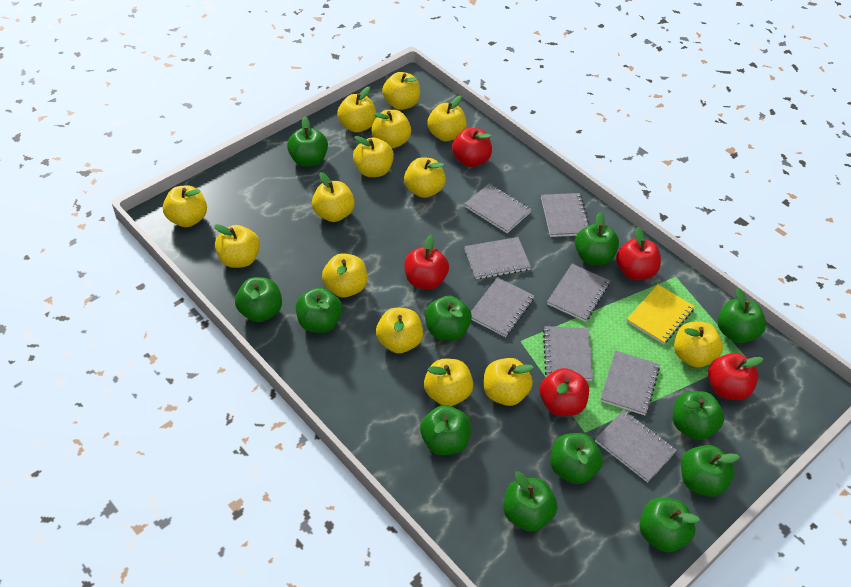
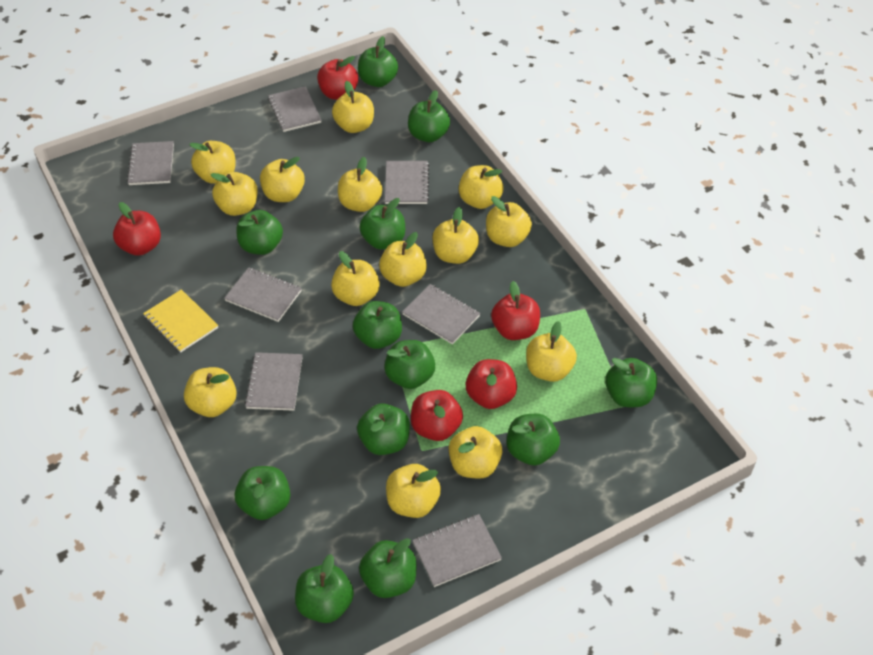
grey notebook: 8 -> 7

